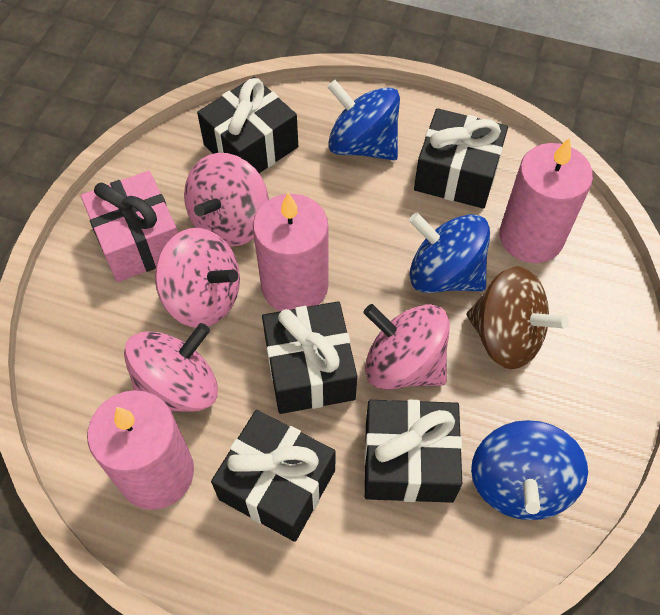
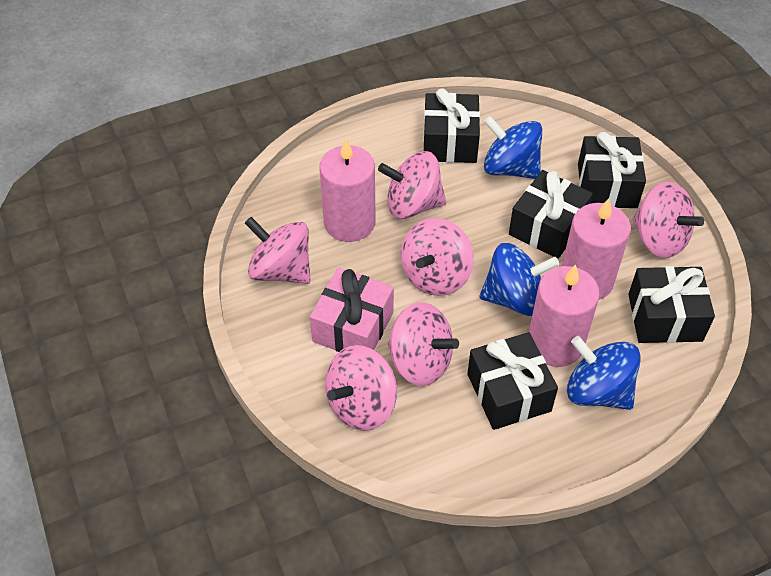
brown spinning top: 1 -> 0
pink spinning top: 4 -> 6

